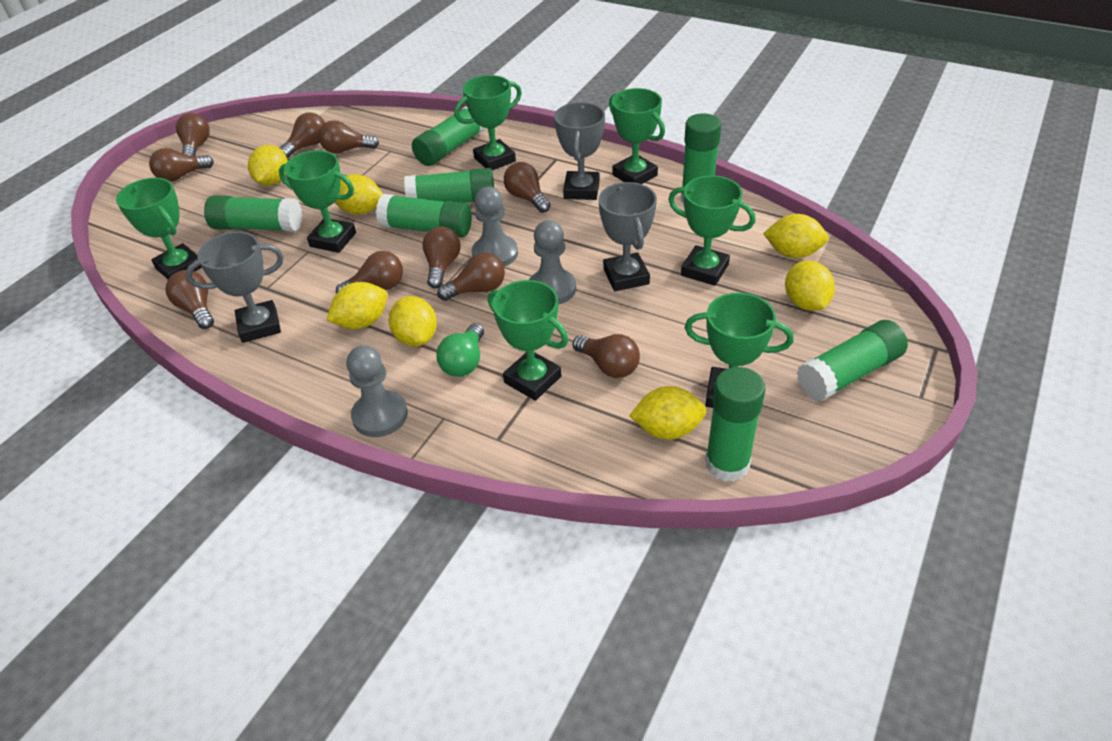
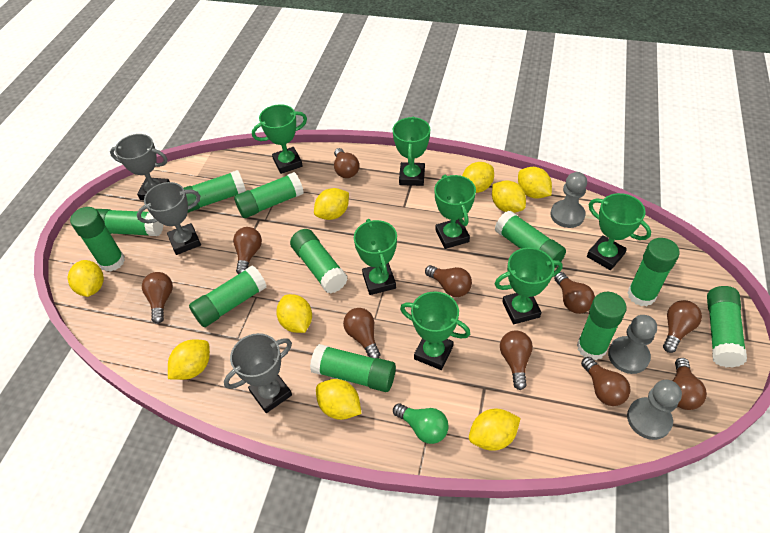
green glue stick: 7 -> 11
yellow lemon: 7 -> 9

